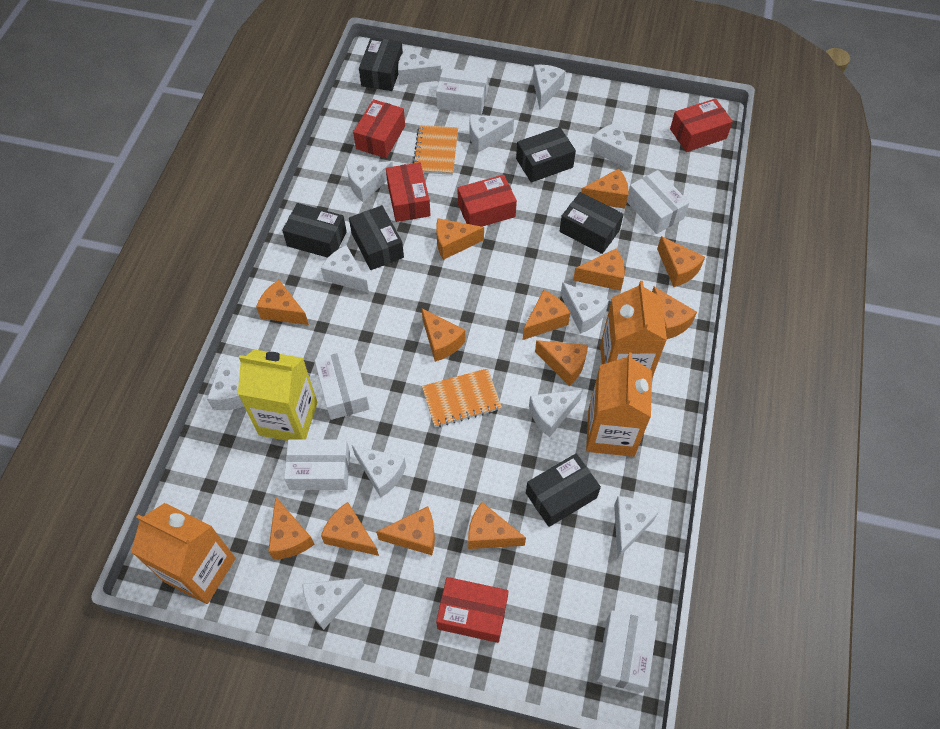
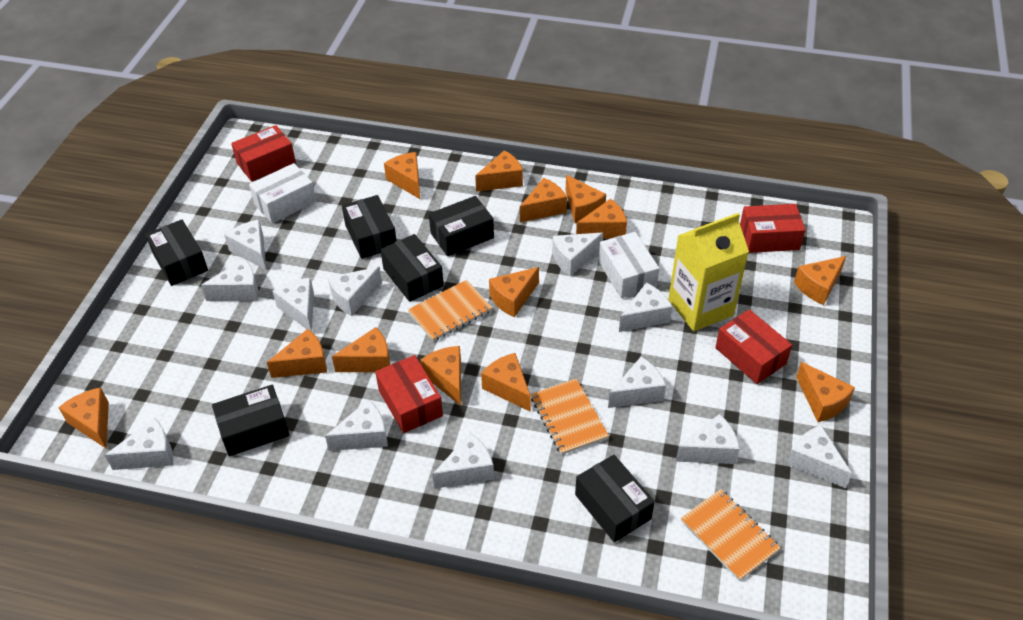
orange carton: 3 -> 0
orange notebook: 2 -> 3
red box: 5 -> 4
white box: 5 -> 2

